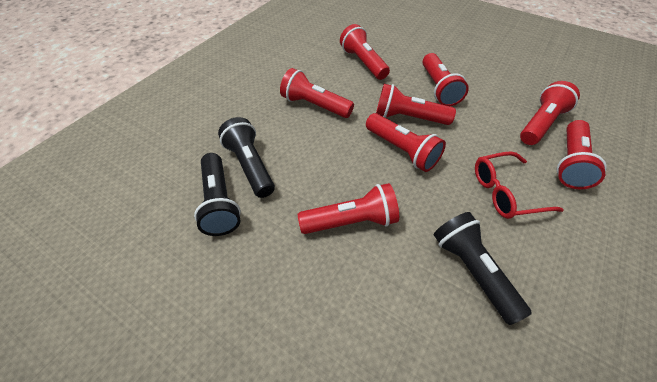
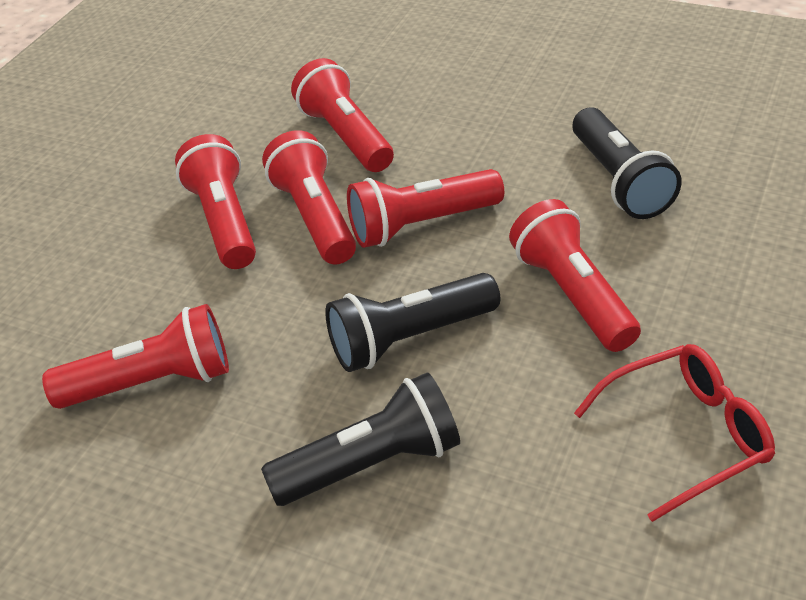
red flashlight: 8 -> 6

